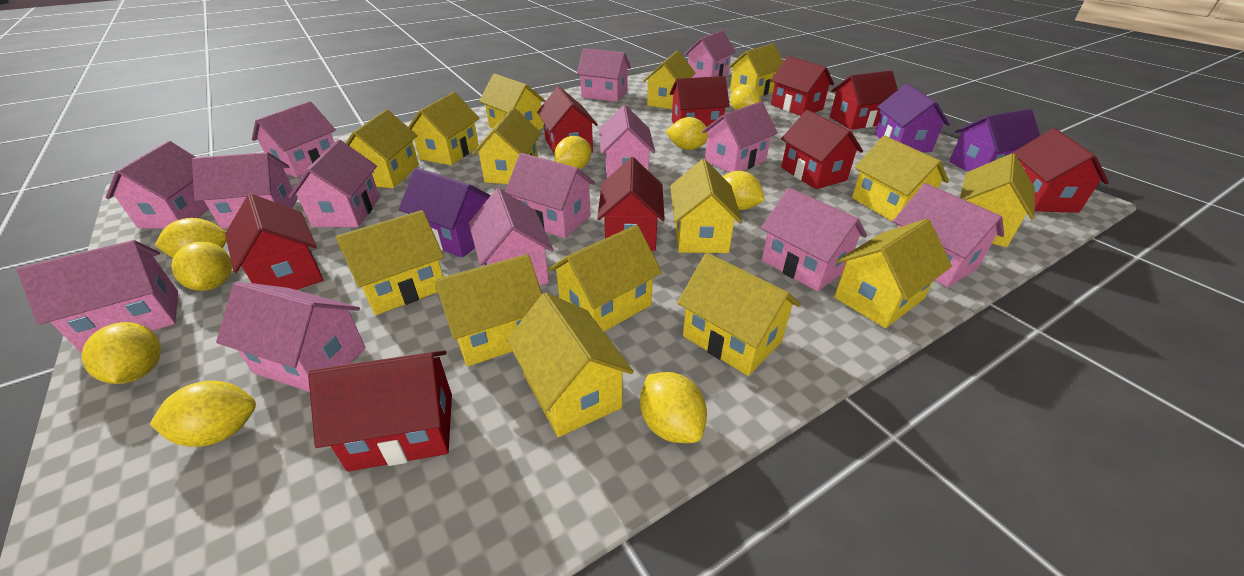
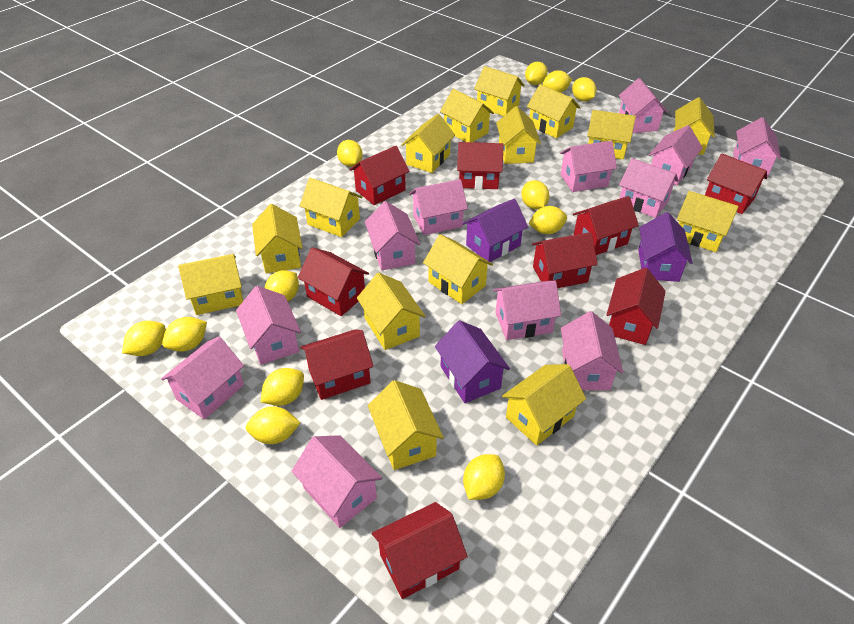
pink house: 14 -> 12
yellow lemon: 9 -> 12

